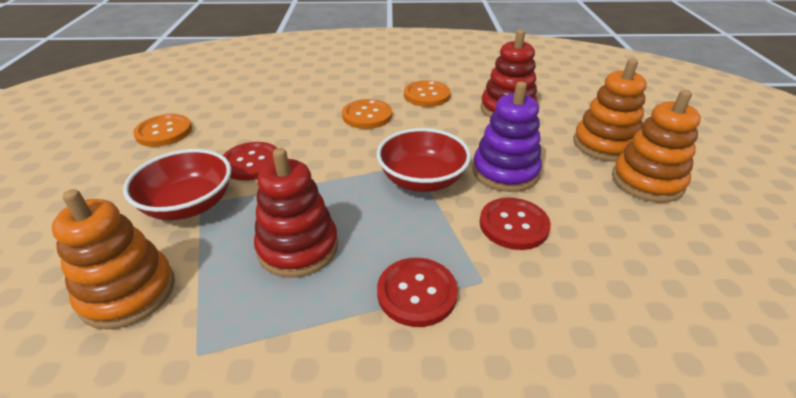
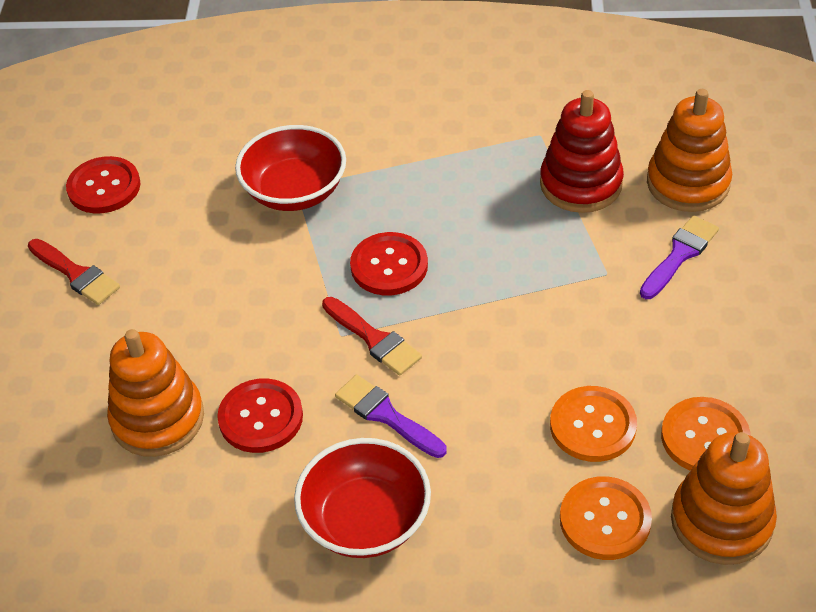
purple brush: 0 -> 2
purple stacking toy: 1 -> 0
red brush: 0 -> 2
red stacking toy: 2 -> 1

